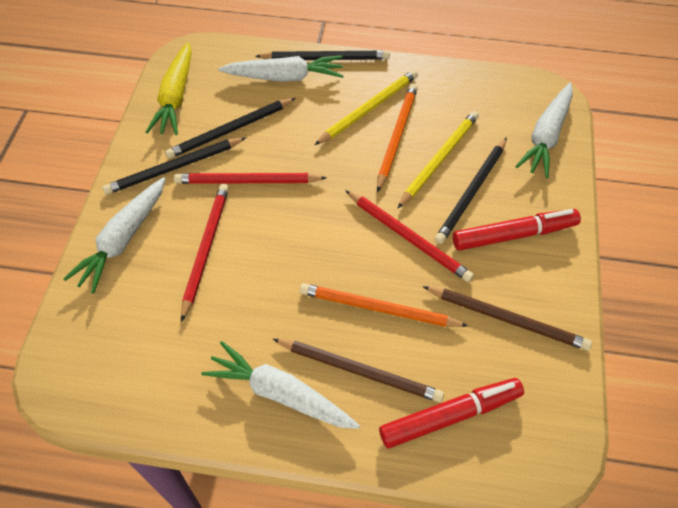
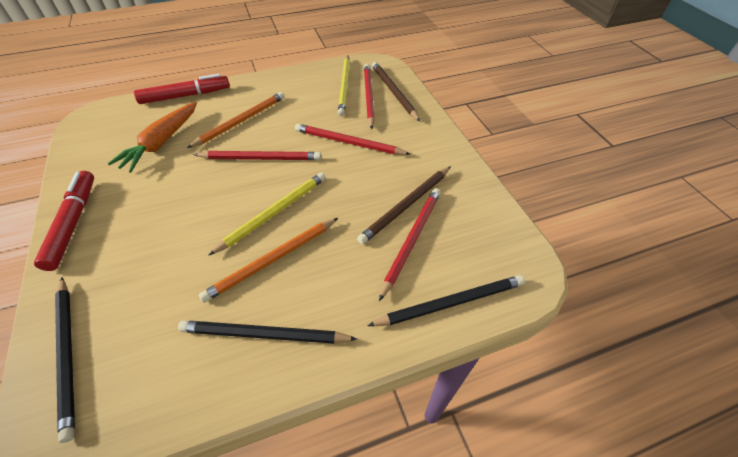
black pencil: 4 -> 3
orange carrot: 0 -> 1
red pencil: 3 -> 4
white carrot: 4 -> 0
yellow carrot: 1 -> 0

